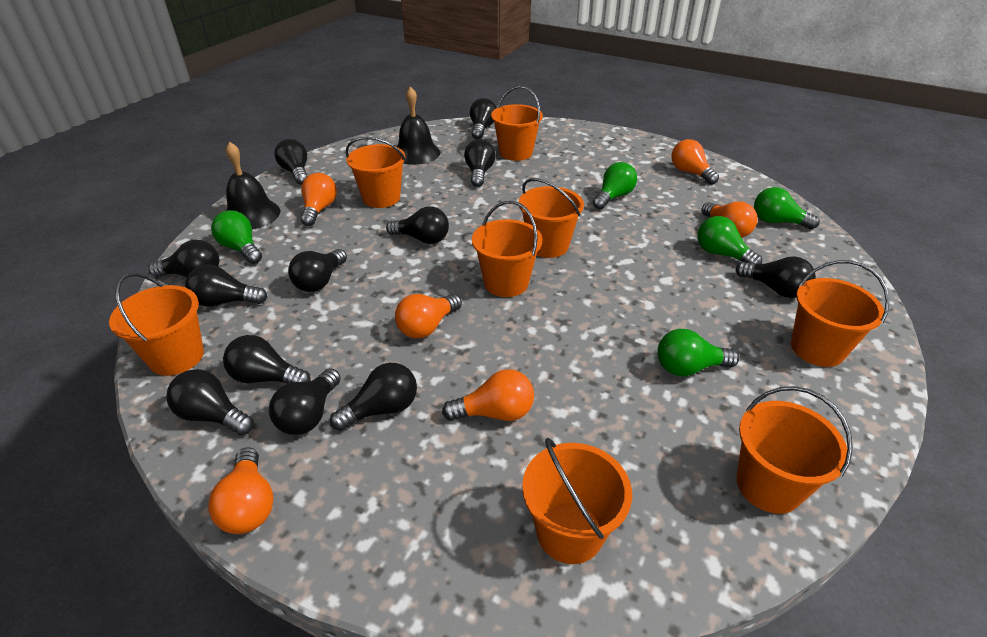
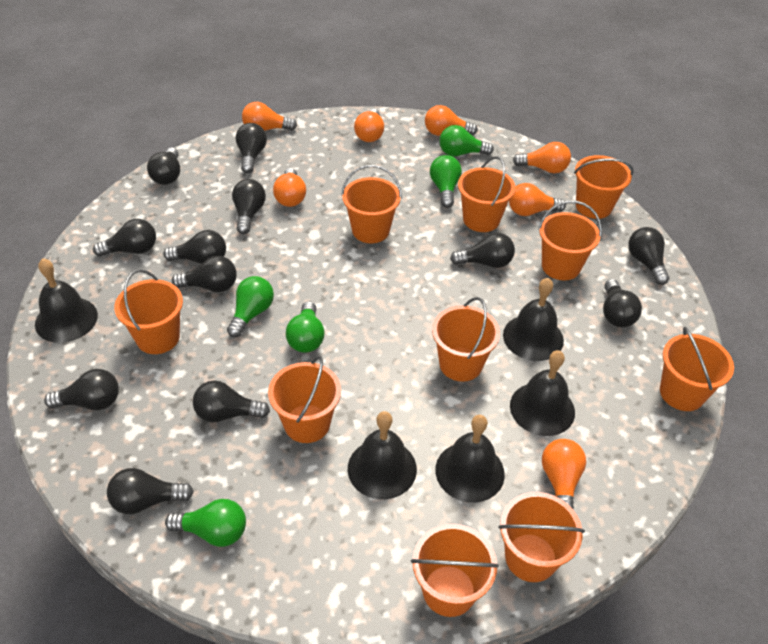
black bell: 2 -> 5
orange bucket: 8 -> 10
orange light bulb: 6 -> 7

